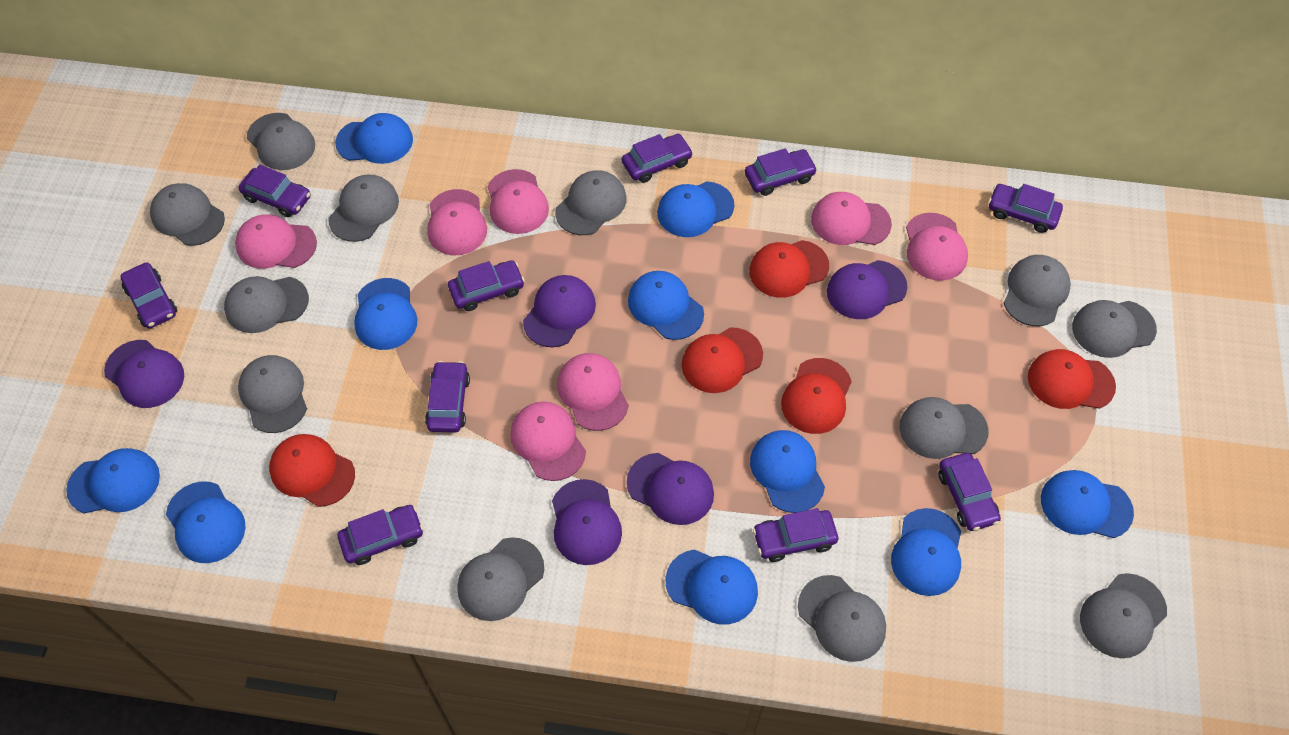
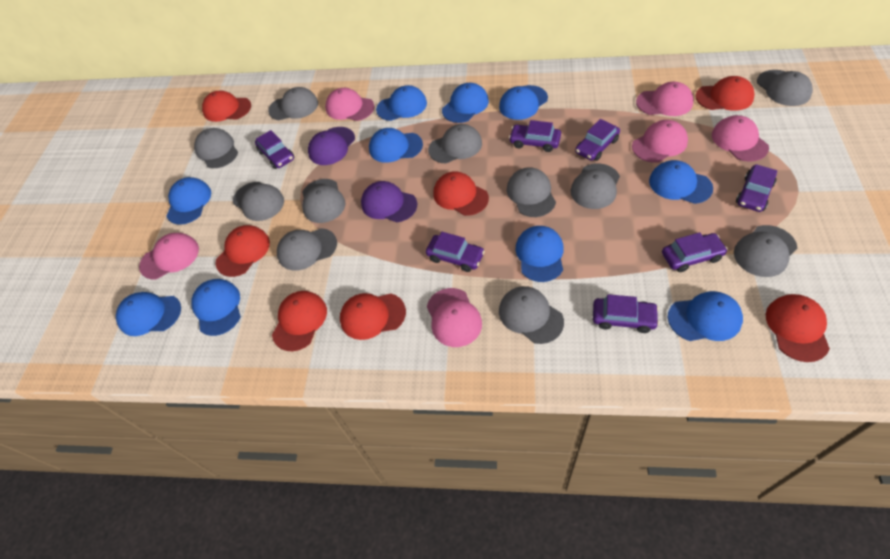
grey cap: 12 -> 11
pink cap: 7 -> 6
purple cap: 5 -> 2
purple car: 10 -> 7
red cap: 5 -> 7

